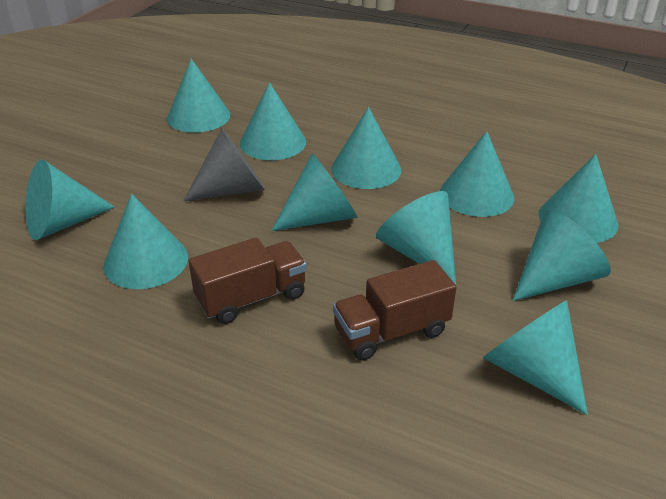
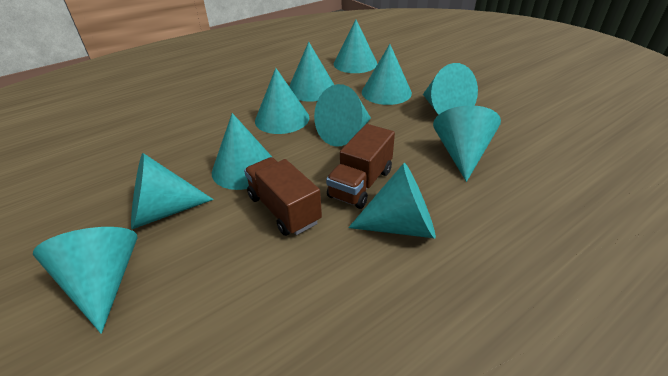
grey cone: 1 -> 0

